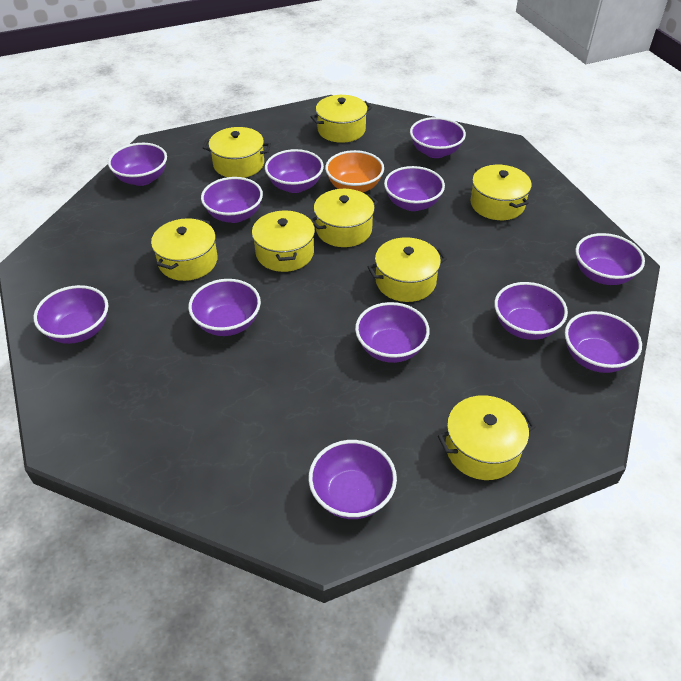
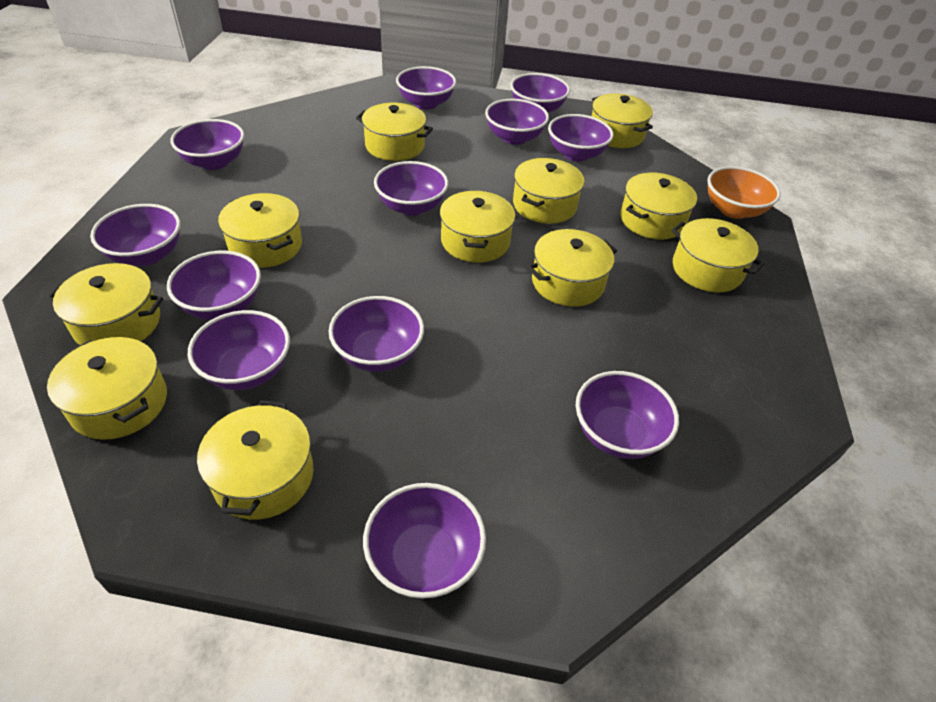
yellow pot: 8 -> 11

